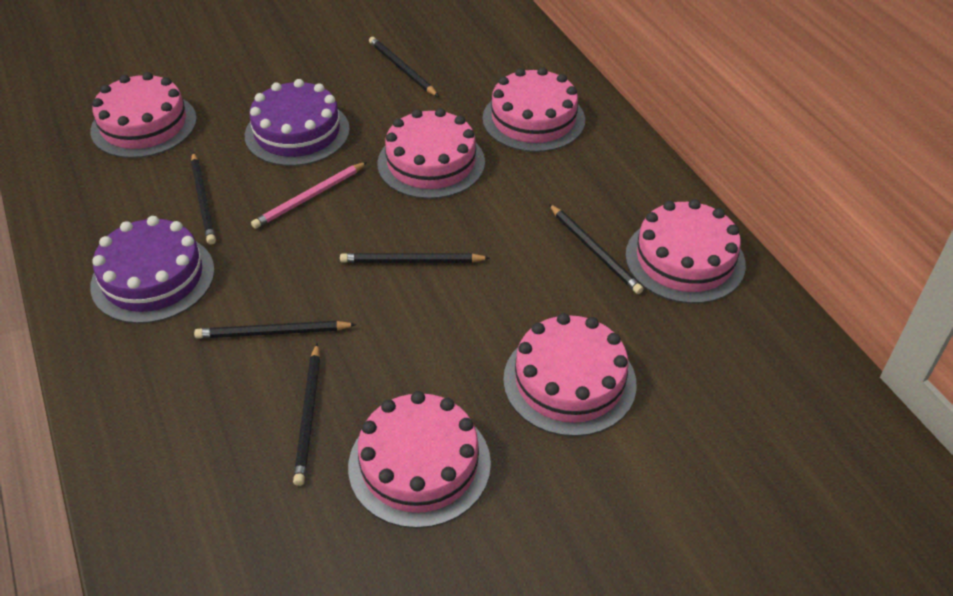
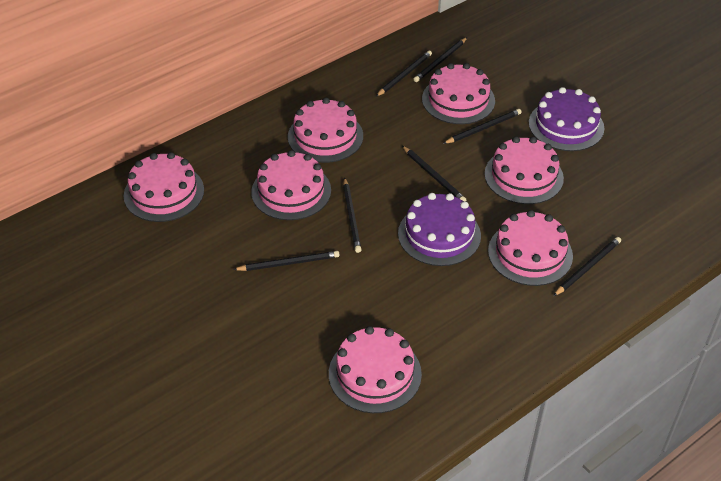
black pencil: 6 -> 7
pink cake: 6 -> 7
pink pencil: 1 -> 0

